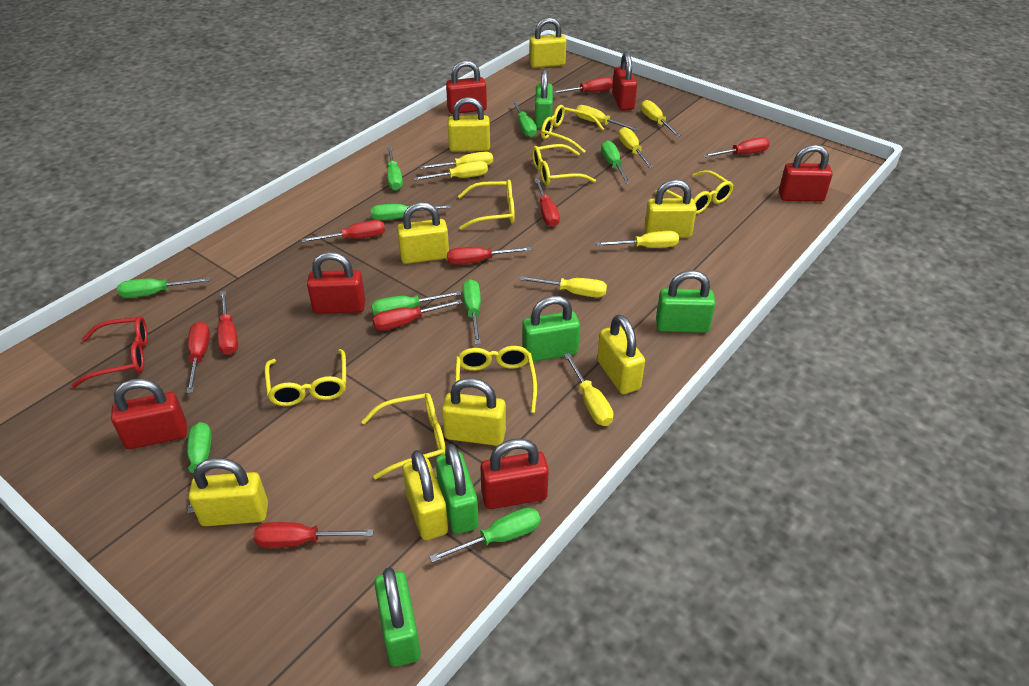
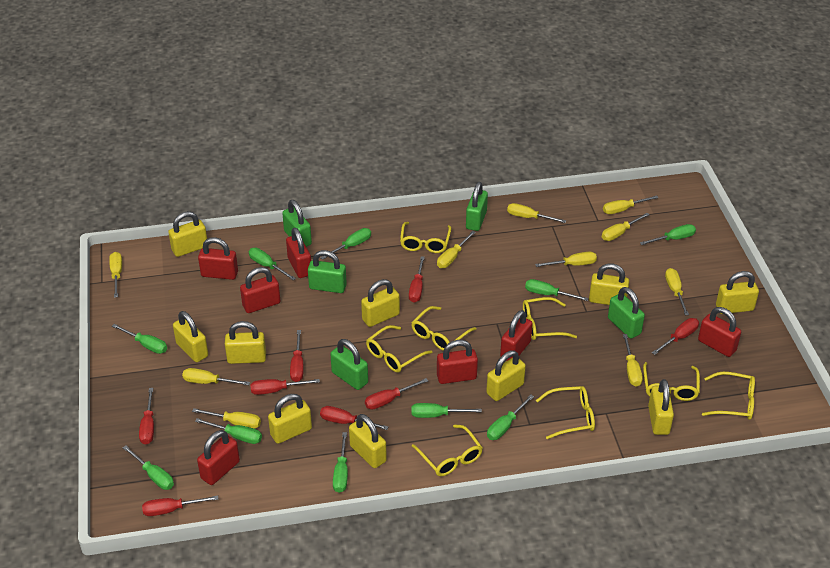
green screwdriver: 9 -> 10
red glasses: 1 -> 0
red padlock: 6 -> 7
red screwdriver: 9 -> 8
yellow glasses: 7 -> 8
yellow padlock: 8 -> 10
yellow screwdriver: 8 -> 10

